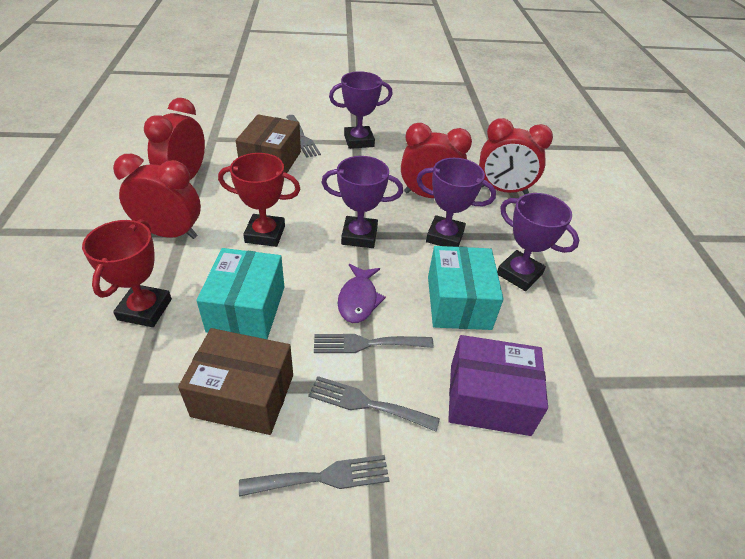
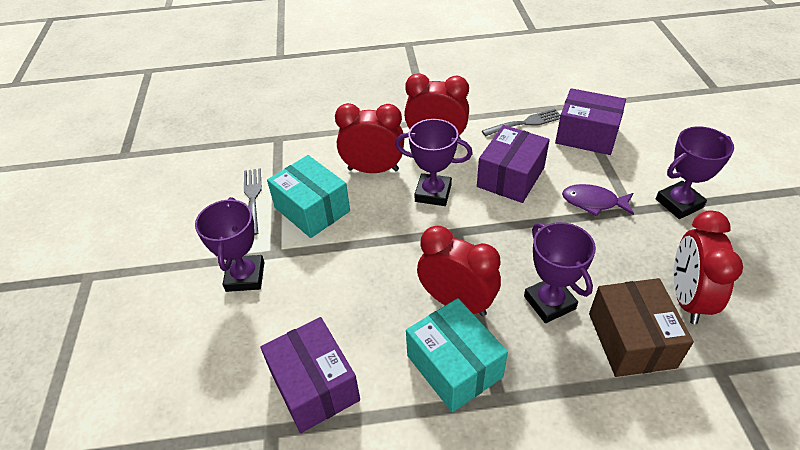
brown box: 2 -> 1
grey fork: 4 -> 2
purple box: 1 -> 3
red trophy: 2 -> 0

